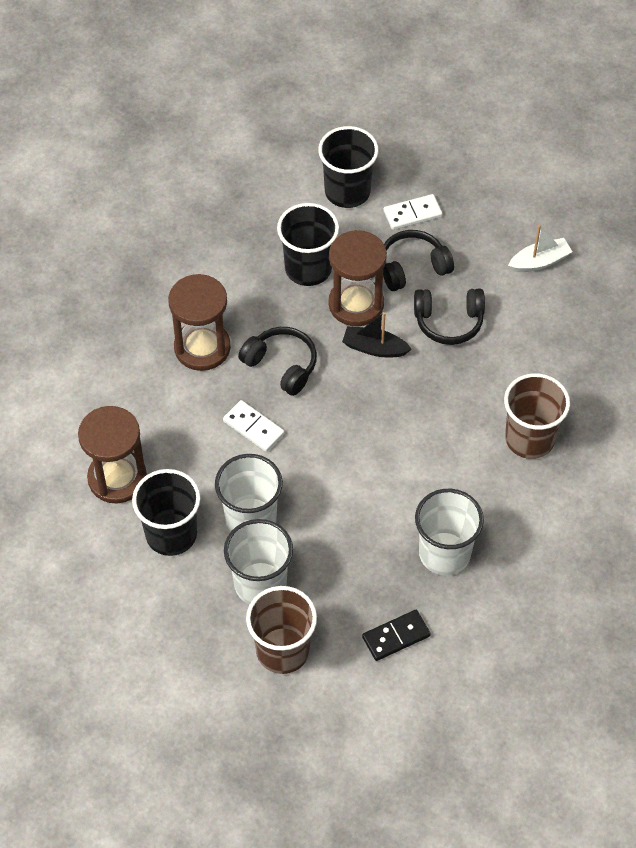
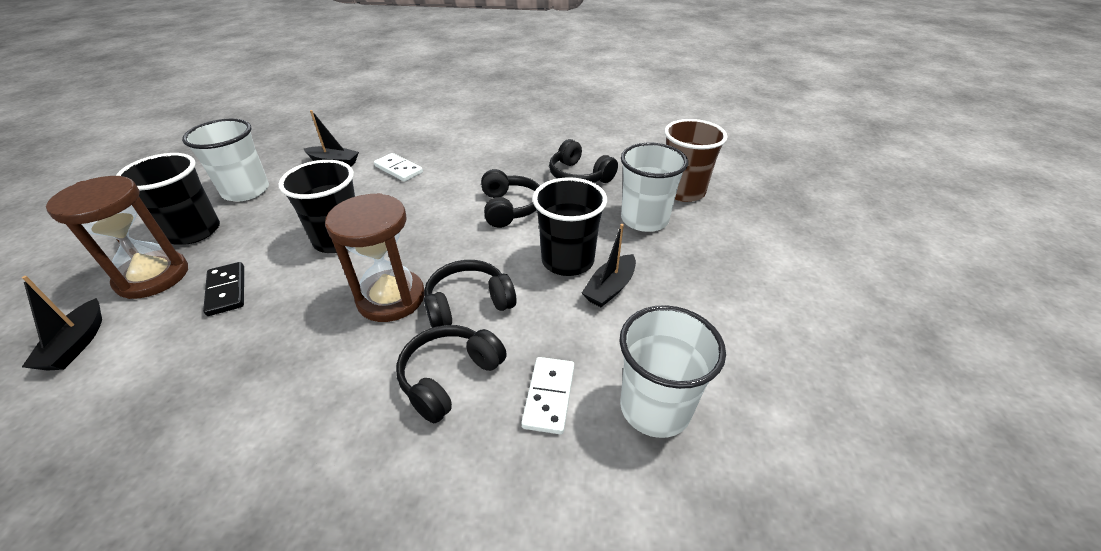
black boat: 1 -> 3
black headphones: 3 -> 4
brown cup: 2 -> 1
brown hourglass: 3 -> 2
white boat: 1 -> 0

